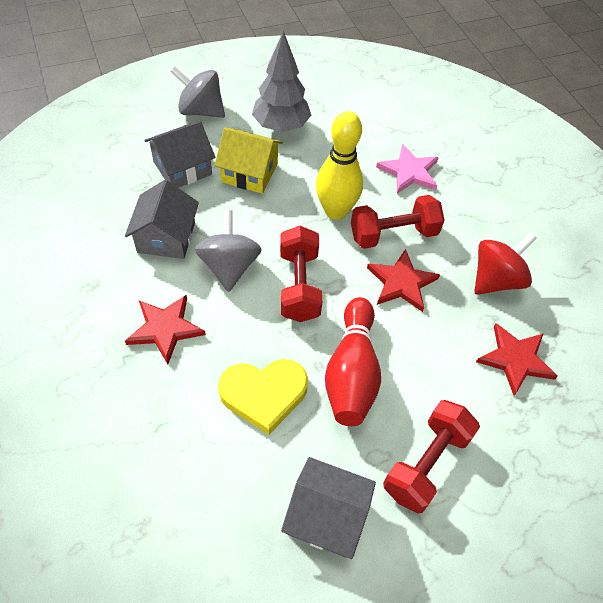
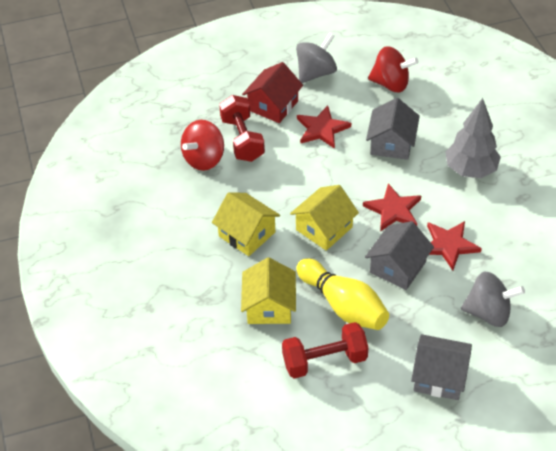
pink star: 1 -> 0
red bowling pin: 1 -> 0
red dumbbell: 3 -> 2
red house: 0 -> 1
red spinning top: 1 -> 2
yellow heart: 1 -> 0
yellow house: 1 -> 3

